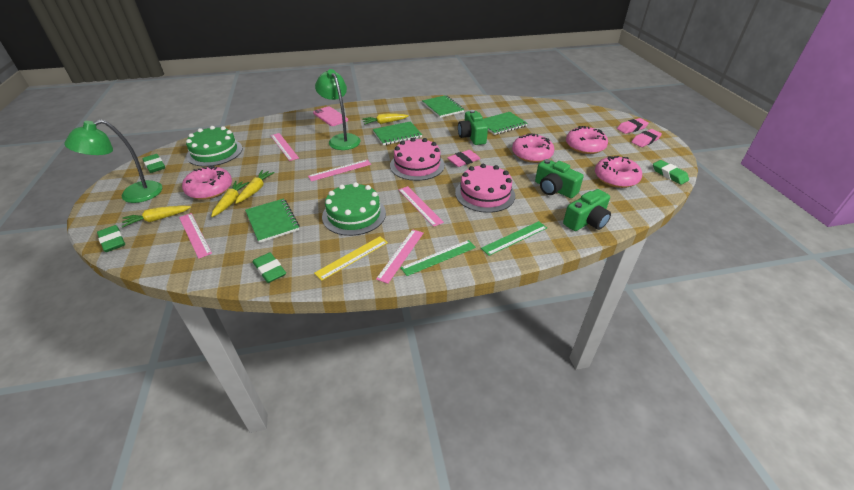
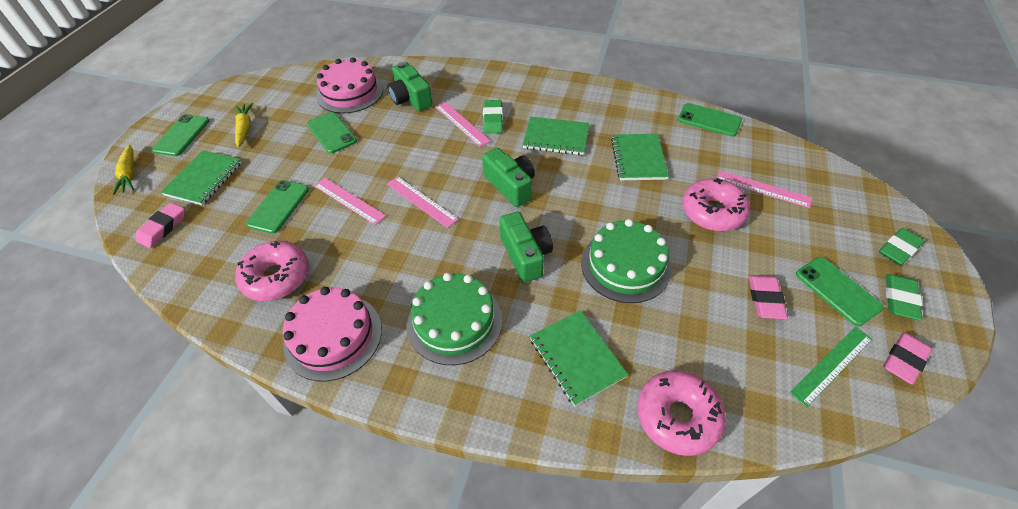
green eraser: 4 -> 3
green lamp: 2 -> 0
green phone: 0 -> 5
green ruler: 2 -> 1
pink donut: 4 -> 3
pink phone: 1 -> 0
pink ruler: 5 -> 4
yellow carrot: 4 -> 2
yellow ruler: 1 -> 0

